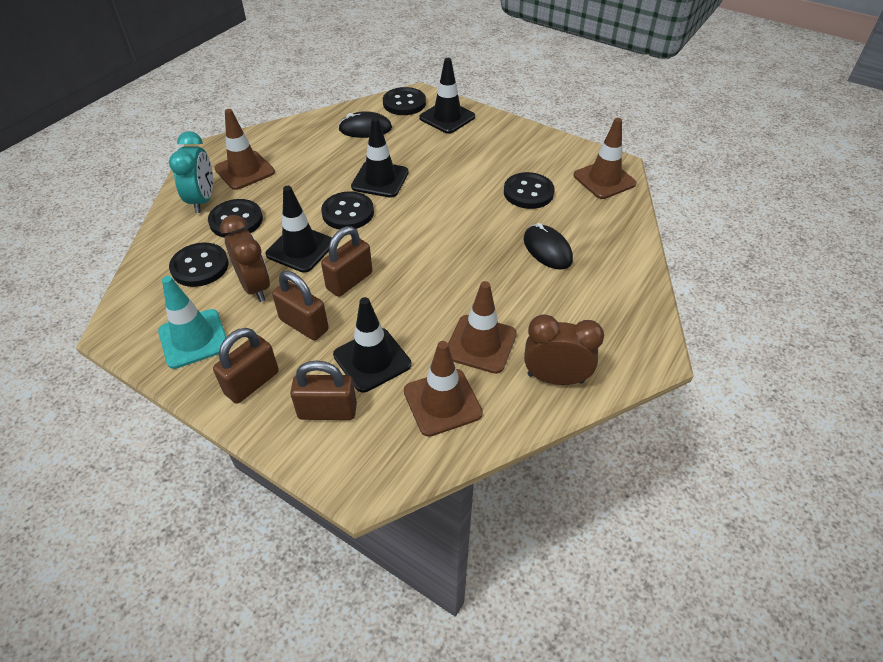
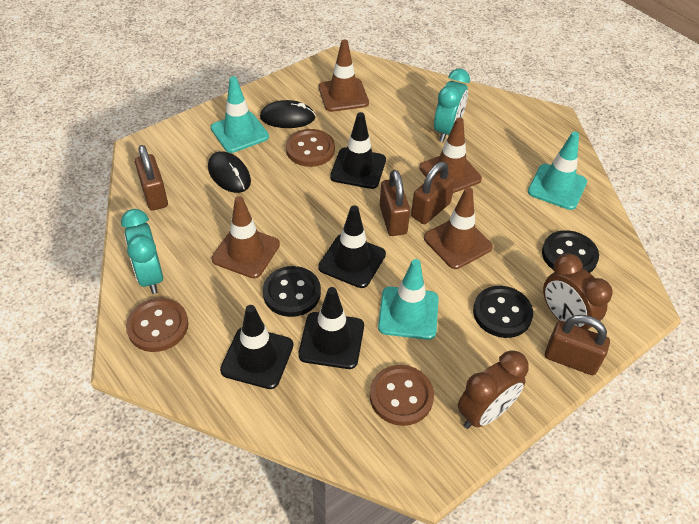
black button: 5 -> 3
brown button: 0 -> 3
turquoise clock: 1 -> 2
turquoise traffic cone: 1 -> 3

